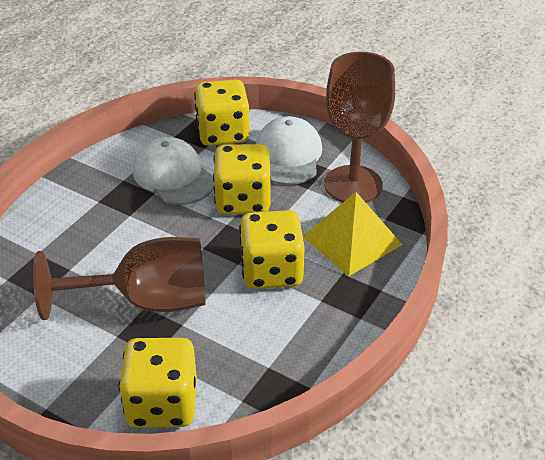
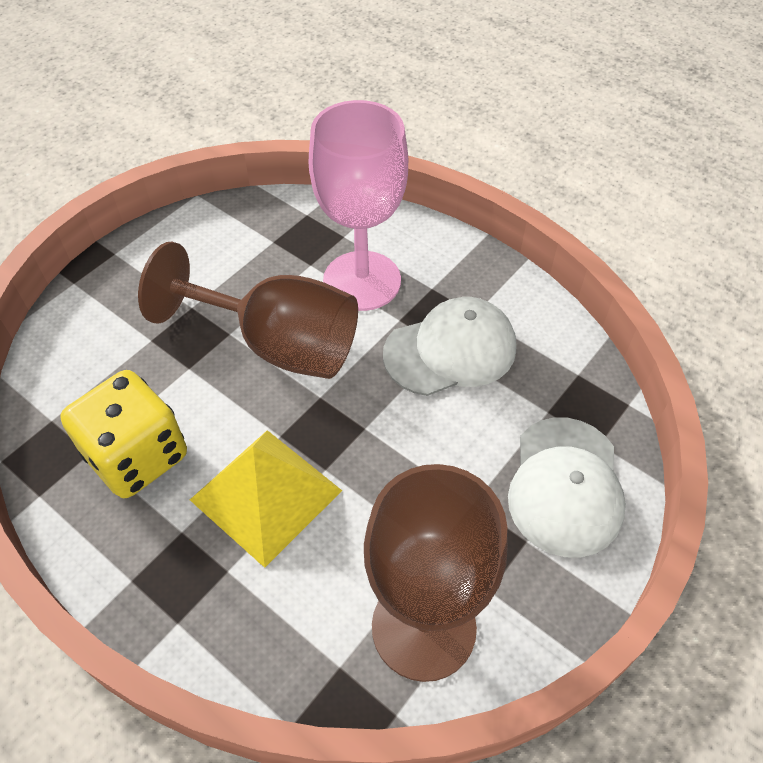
pink goblet: 0 -> 1
yellow dice: 4 -> 1

